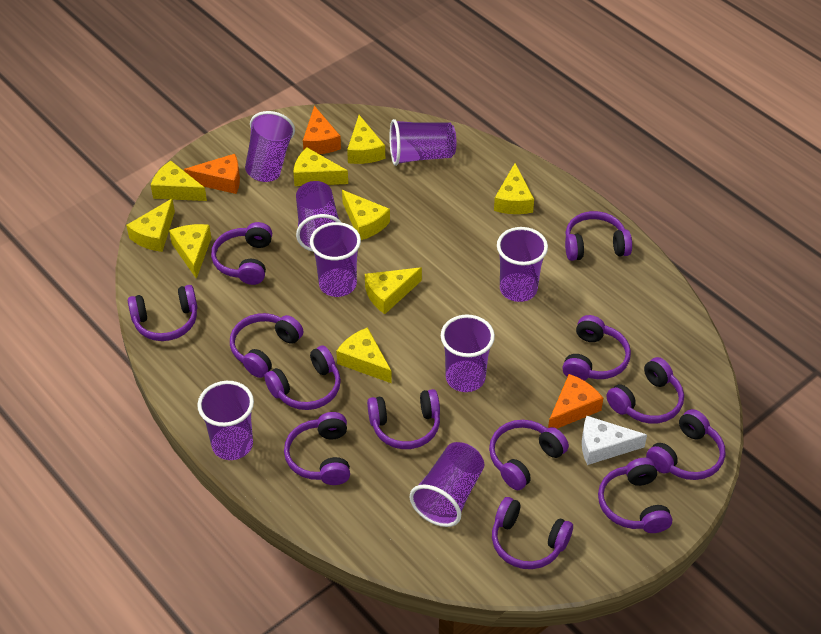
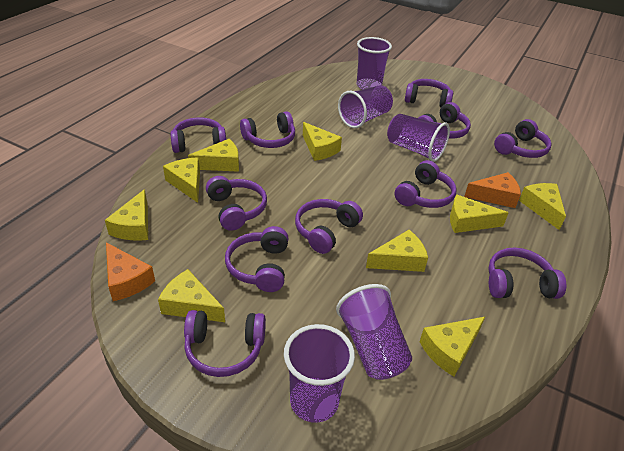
orange cheese: 3 -> 2
purple cup: 8 -> 5
purple headphones: 13 -> 11
white cheese: 1 -> 0

